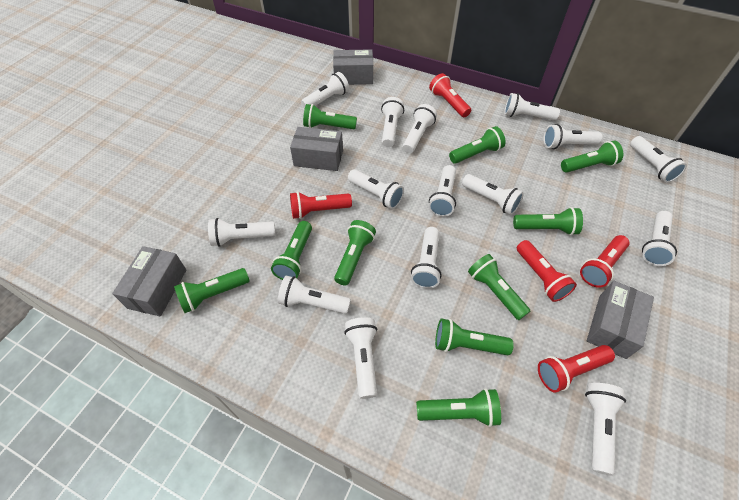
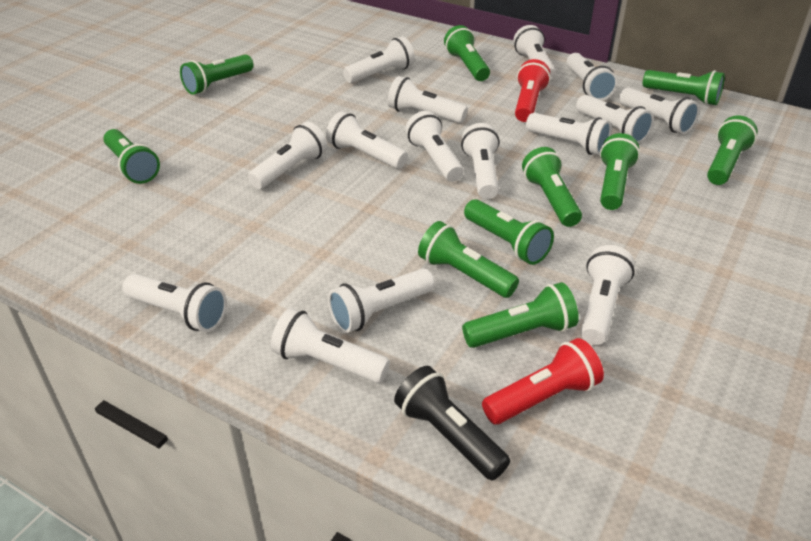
black flashlight: 0 -> 1
grey box: 4 -> 0
red flashlight: 5 -> 2

